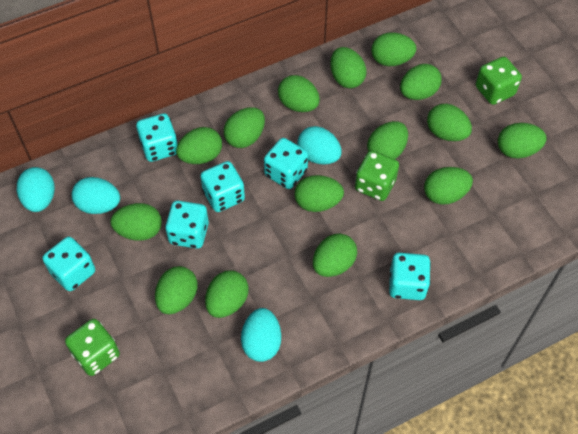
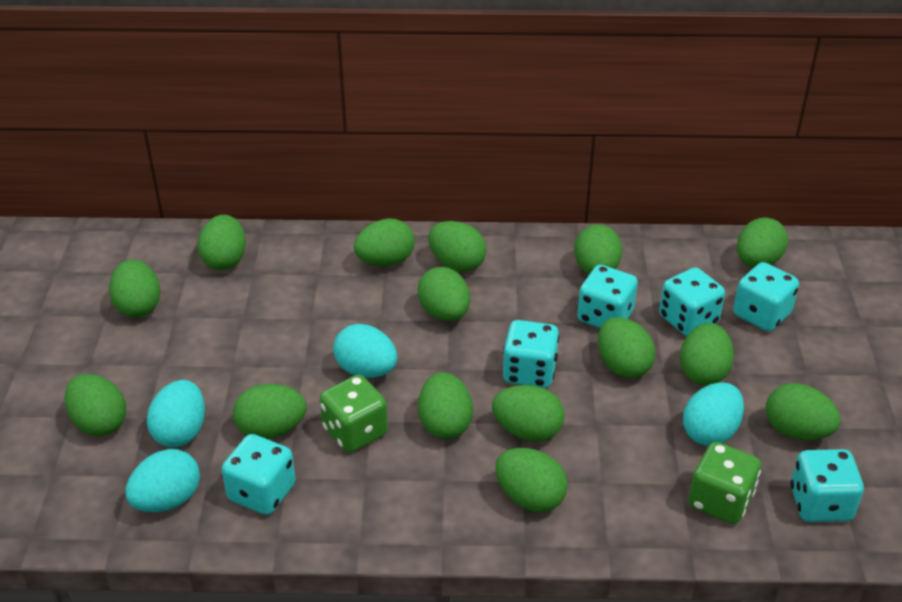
green dice: 3 -> 2

